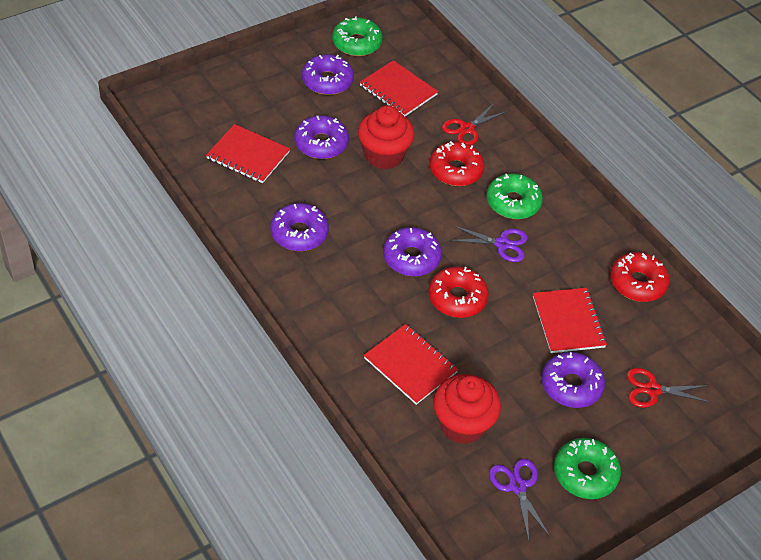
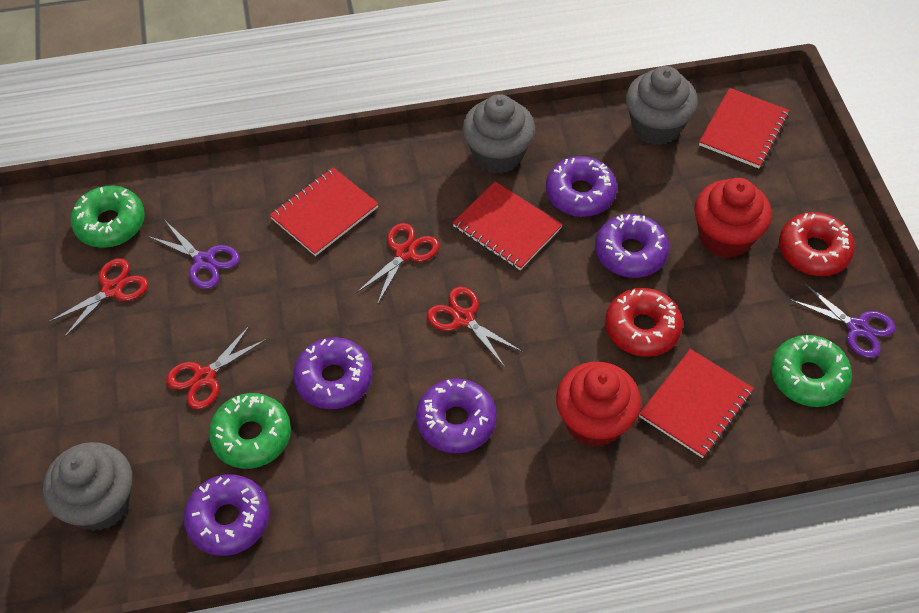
grey cupcake: 0 -> 3
red donut: 3 -> 2
red scissors: 2 -> 4

